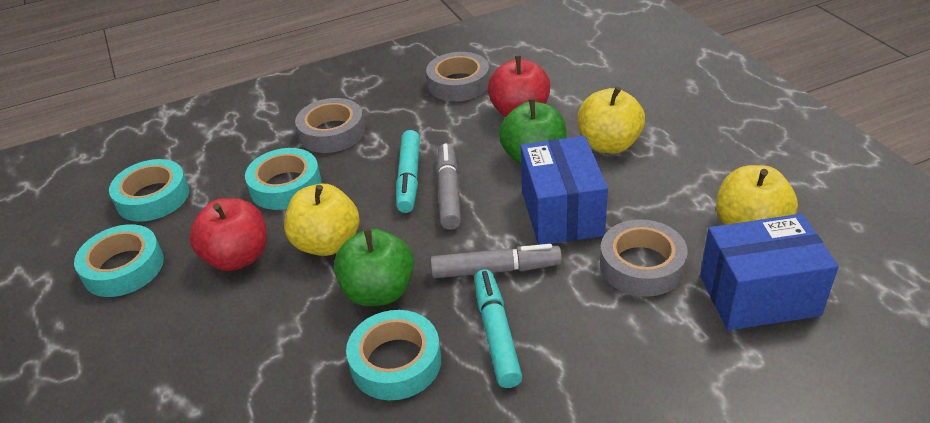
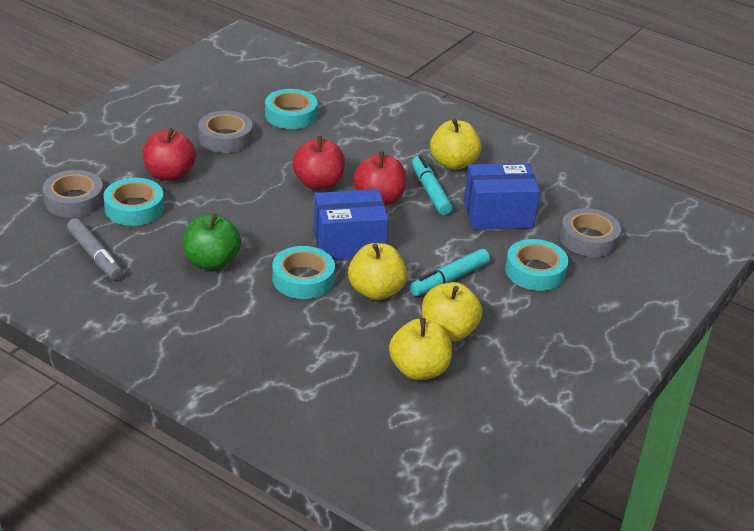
green apple: 2 -> 1
grey marker: 2 -> 1
red apple: 2 -> 3
yellow apple: 3 -> 4

